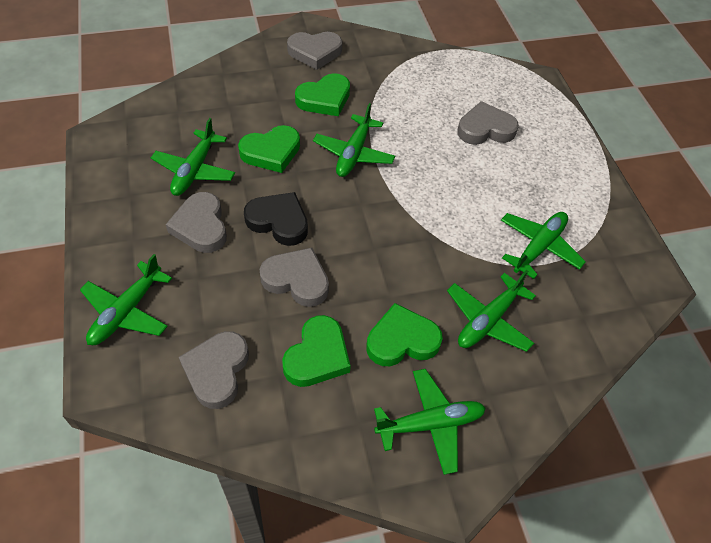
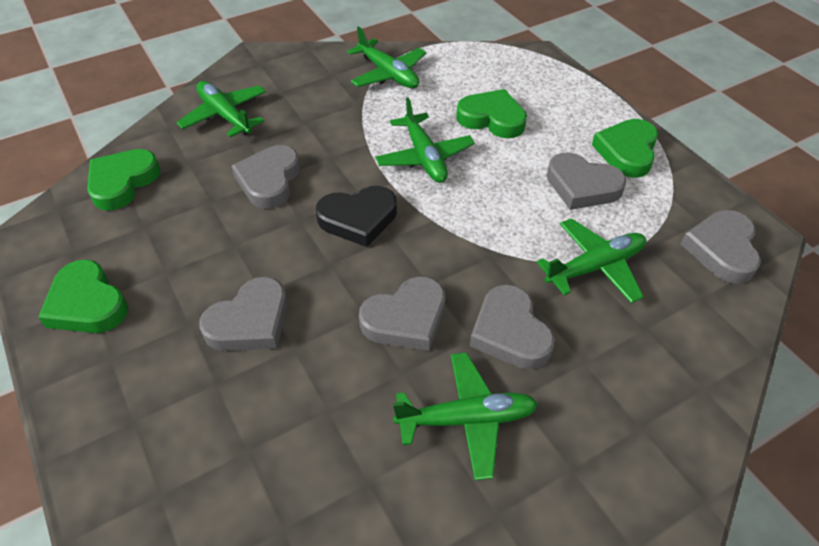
green plane: 6 -> 5
grey heart: 5 -> 6

